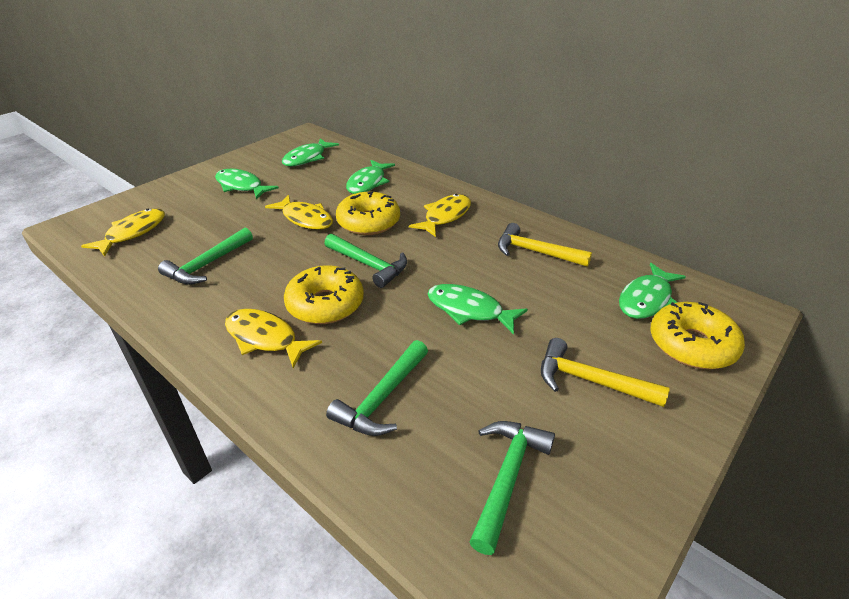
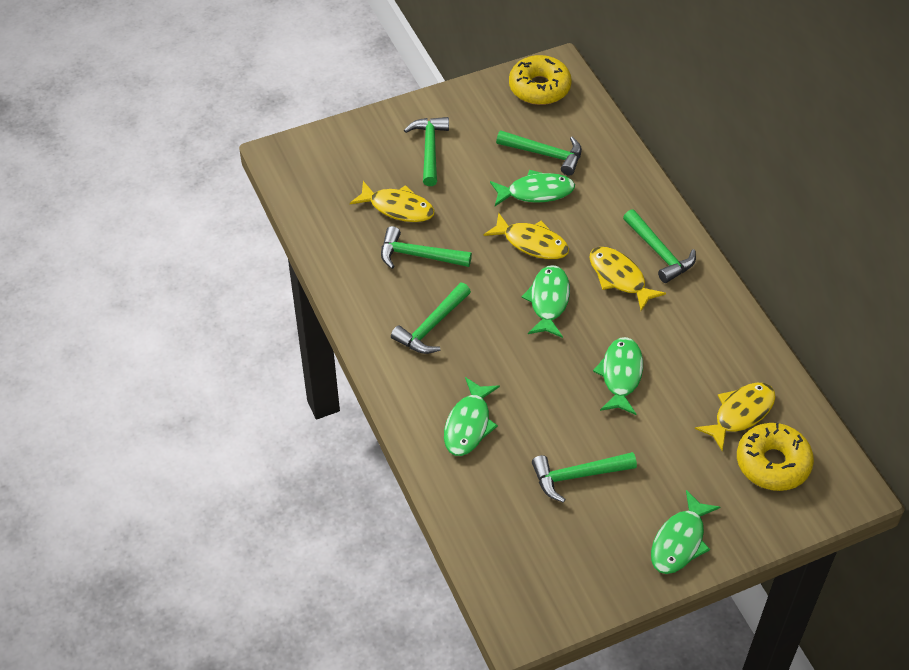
green hammer: 4 -> 6
yellow donut: 3 -> 2
yellow hammer: 2 -> 0

